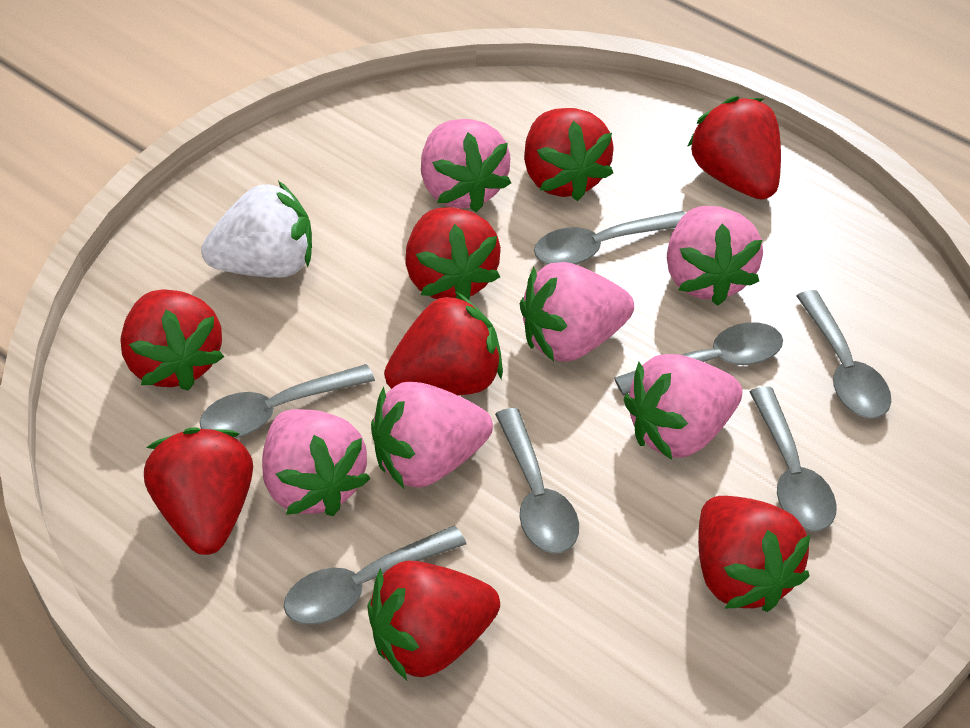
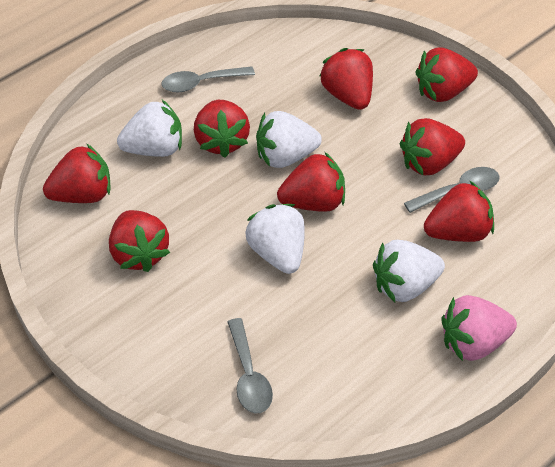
grey spoon: 7 -> 3
pink strawberry: 6 -> 1
white strawberry: 1 -> 4

